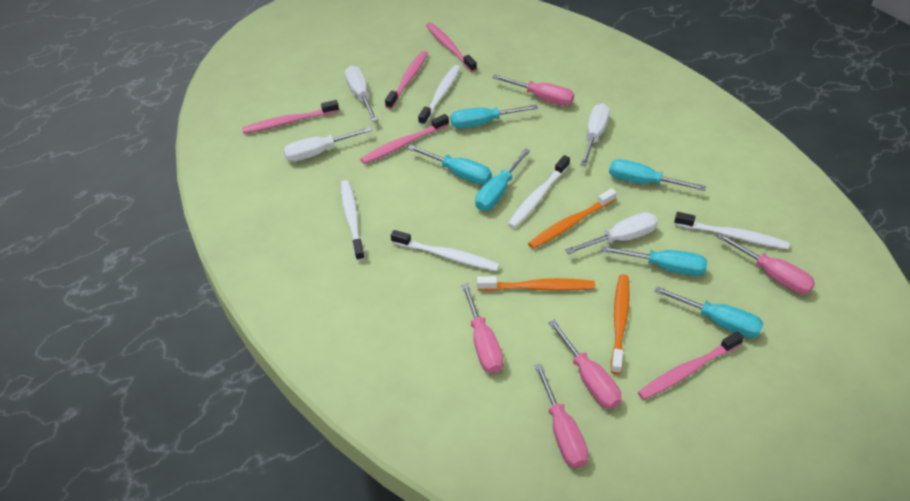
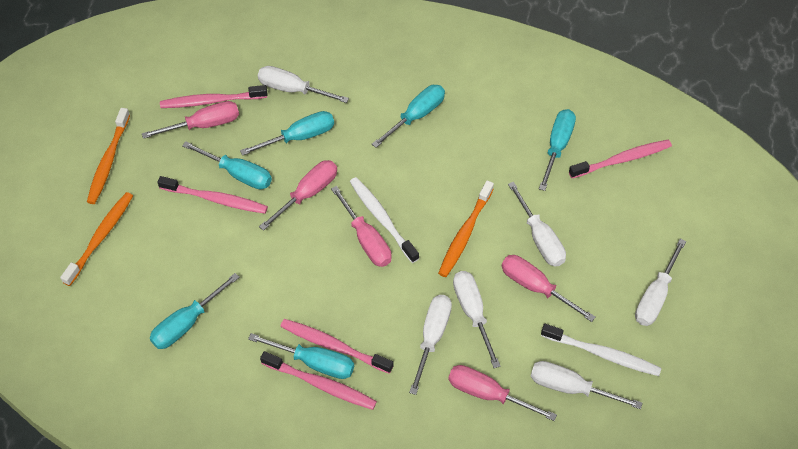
white screwdriver: 4 -> 6
white toothbrush: 5 -> 2

